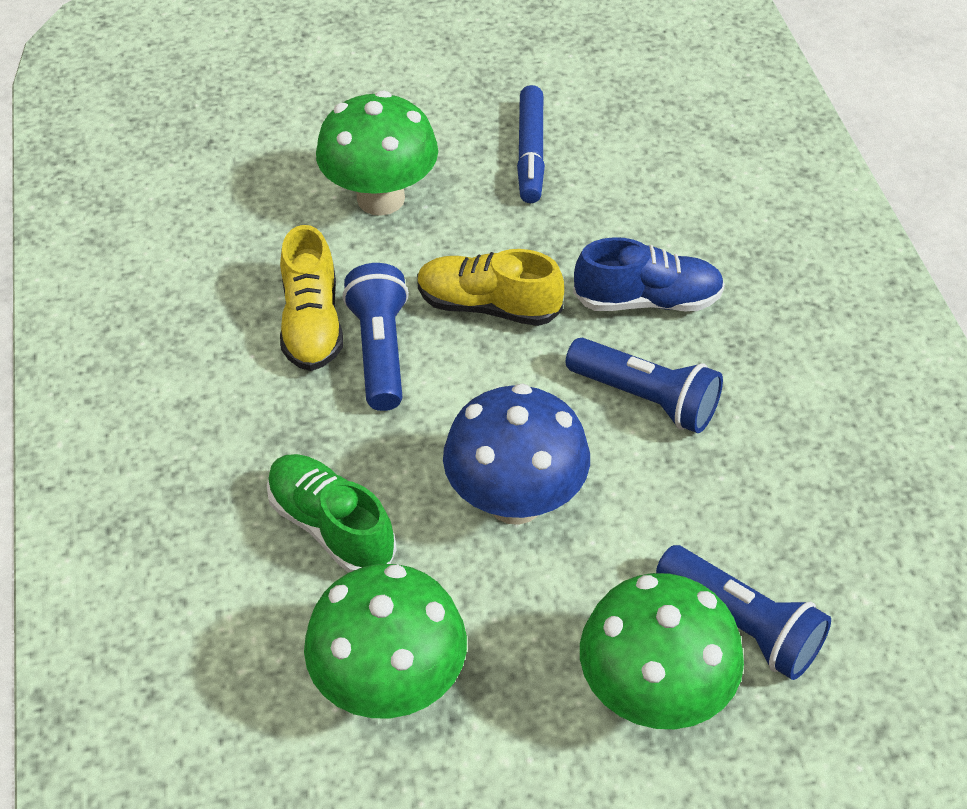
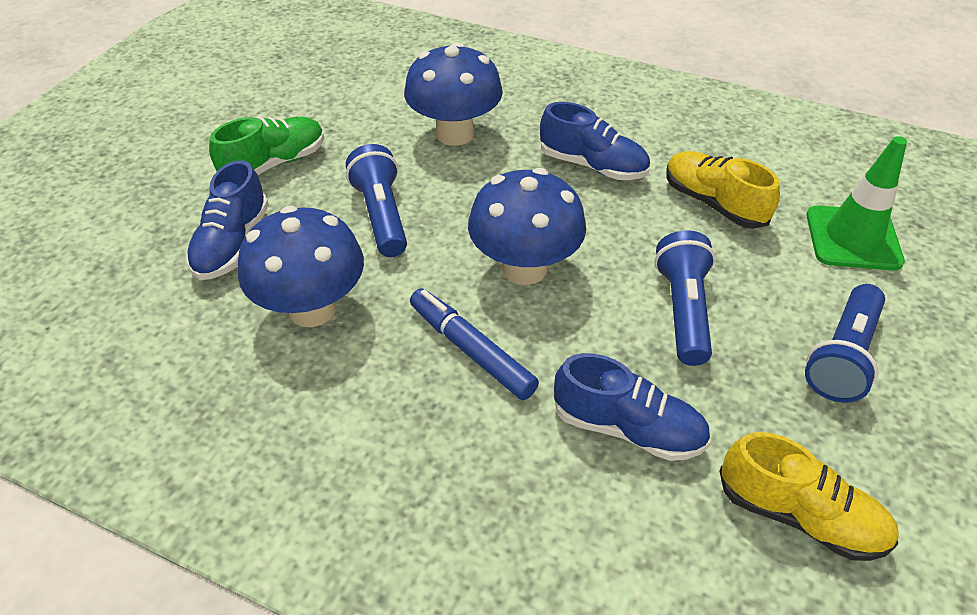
blue mushroom: 1 -> 3
blue shoe: 1 -> 3
green mushroom: 3 -> 0
green traffic cone: 0 -> 1

